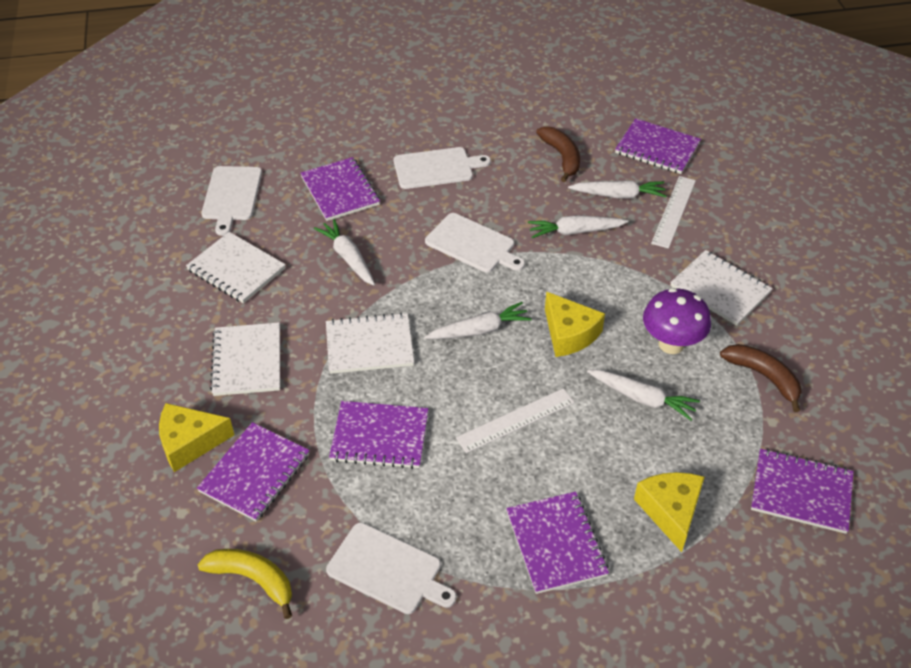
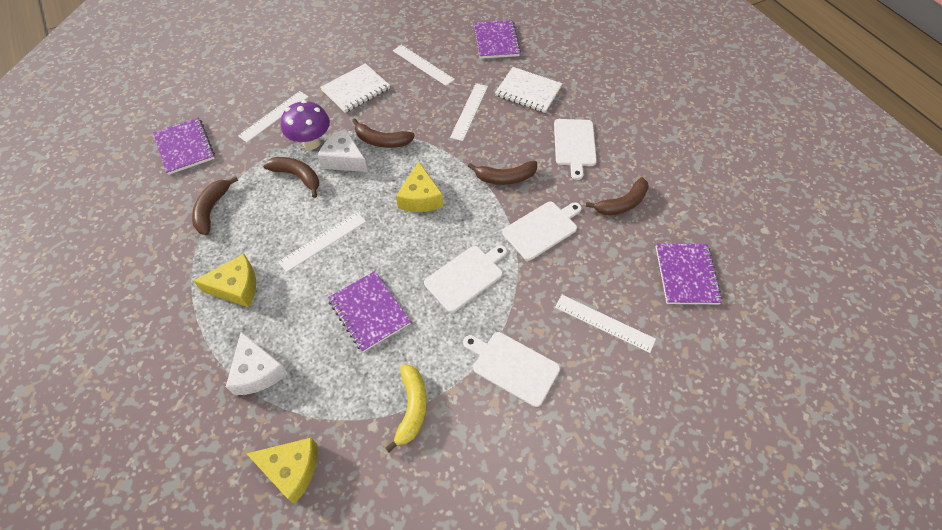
brown banana: 2 -> 5
purple notebook: 6 -> 4
white carrot: 5 -> 0
white cheese: 0 -> 2
white notebook: 4 -> 2
white ruler: 2 -> 5

